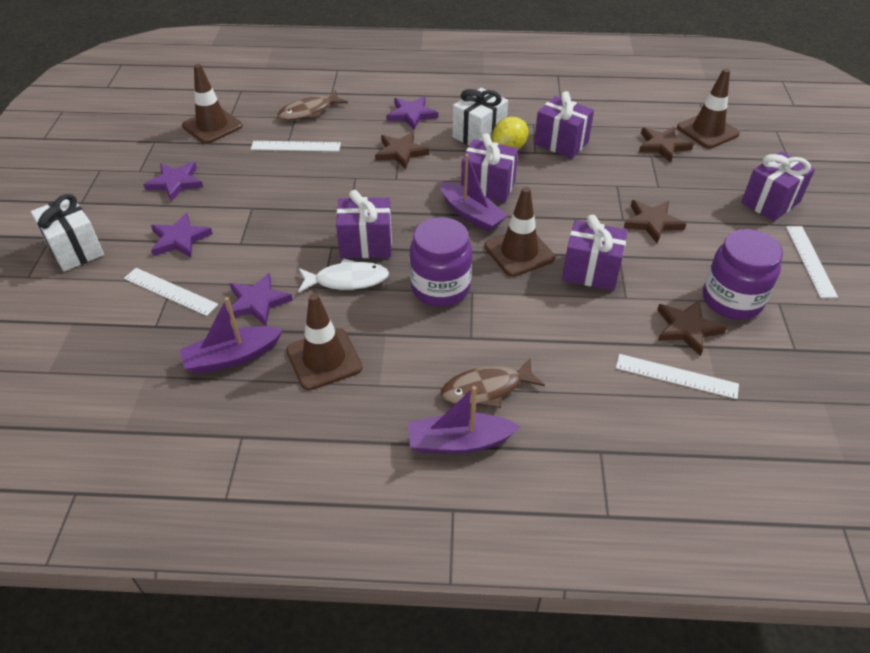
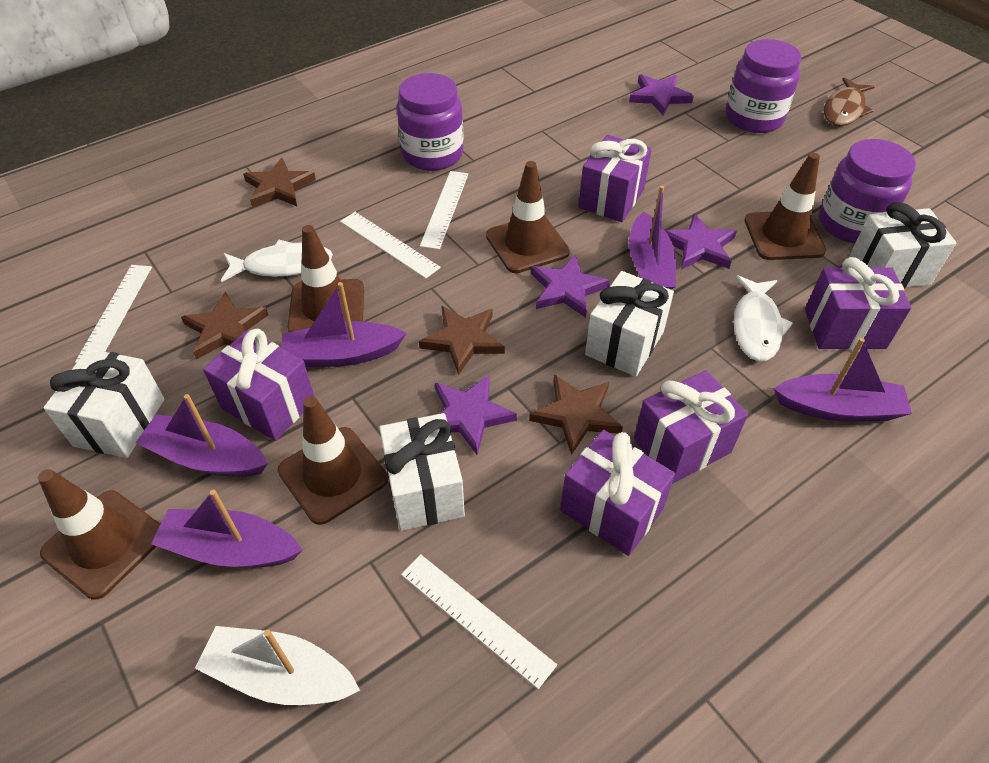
brown fish: 2 -> 1
brown traffic cone: 4 -> 5
purple boat: 3 -> 5
purple jar: 2 -> 3
white boat: 0 -> 1
white fish: 1 -> 2
white gift: 2 -> 4
yellow lemon: 1 -> 0

